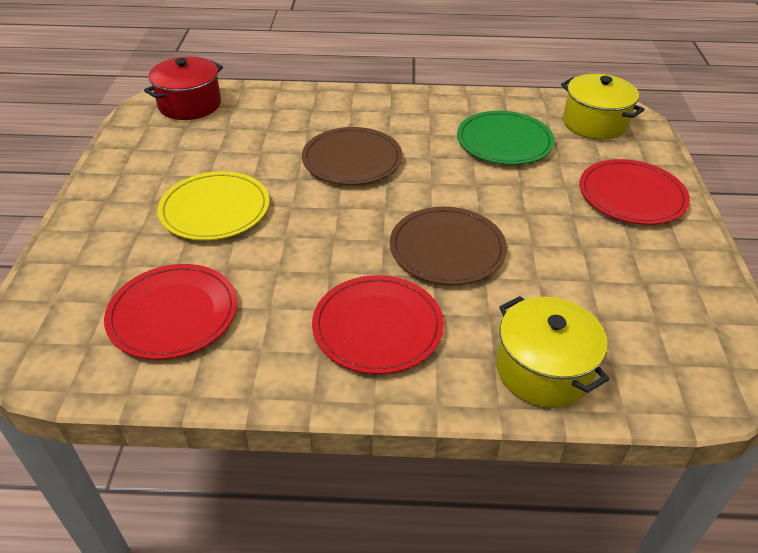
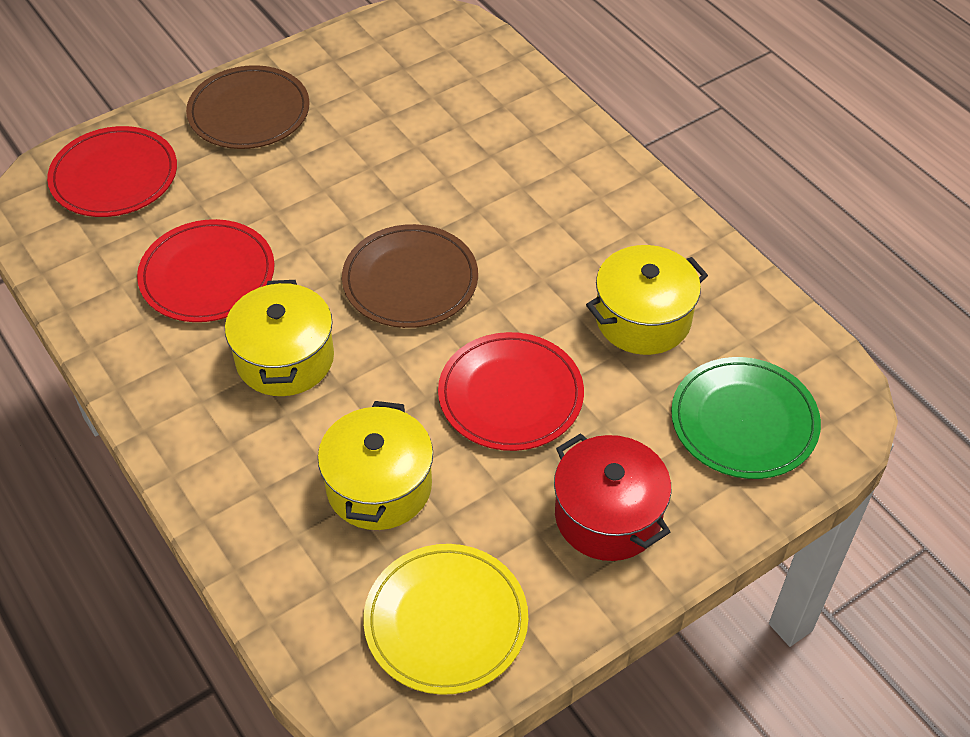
yellow pot: 2 -> 3

